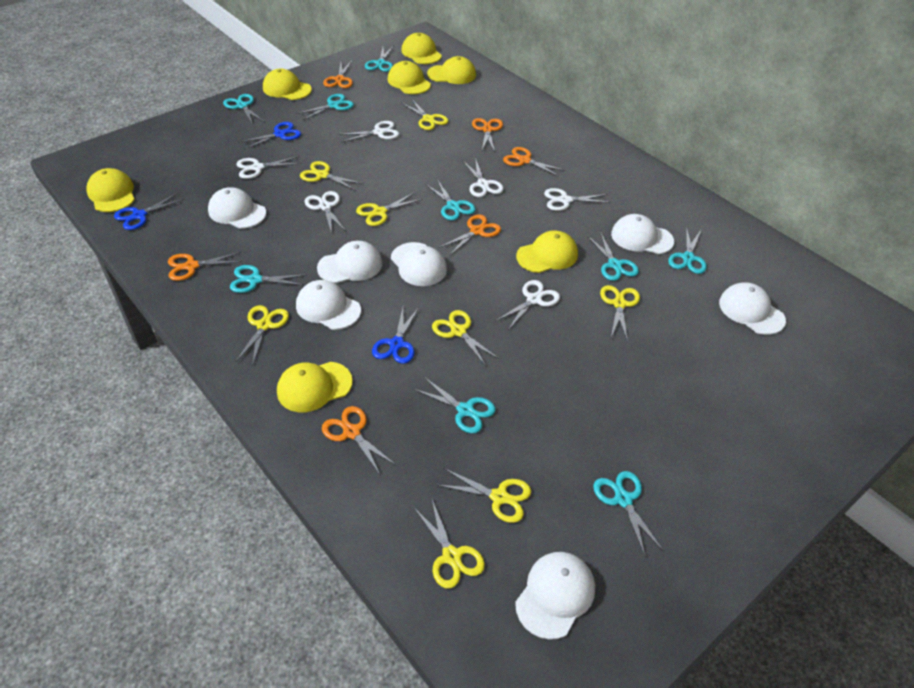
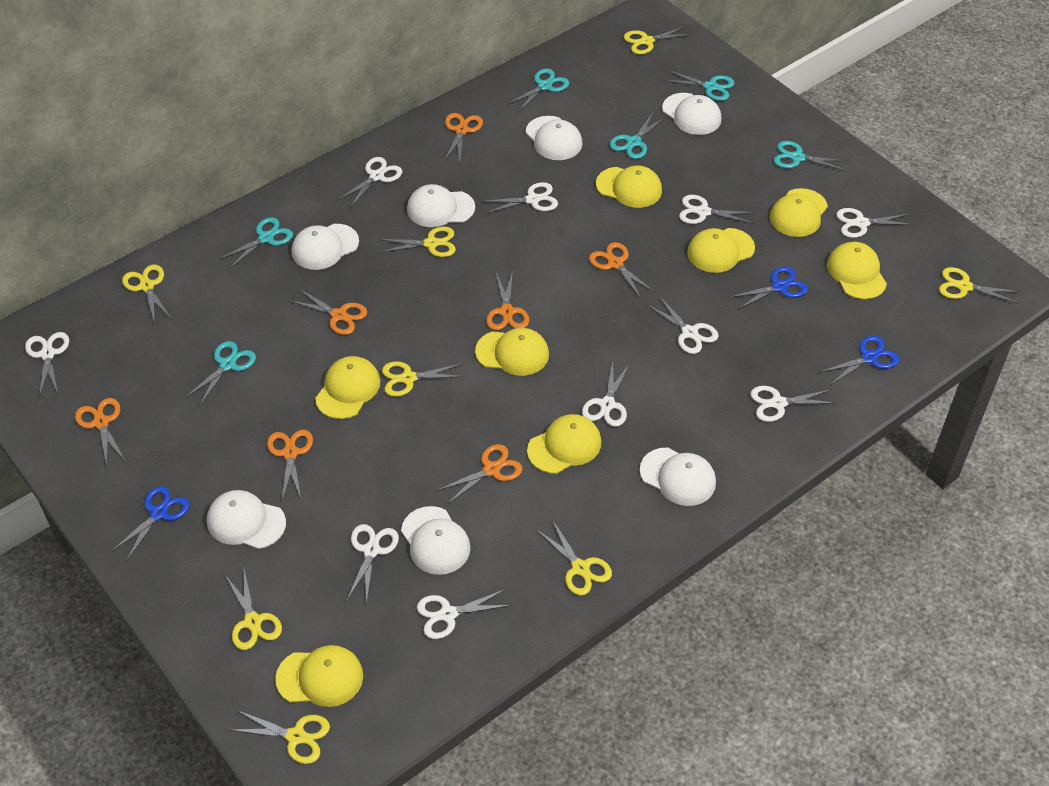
orange scissors: 6 -> 7
turquoise scissors: 9 -> 6
white scissors: 6 -> 10
yellow cap: 7 -> 8

